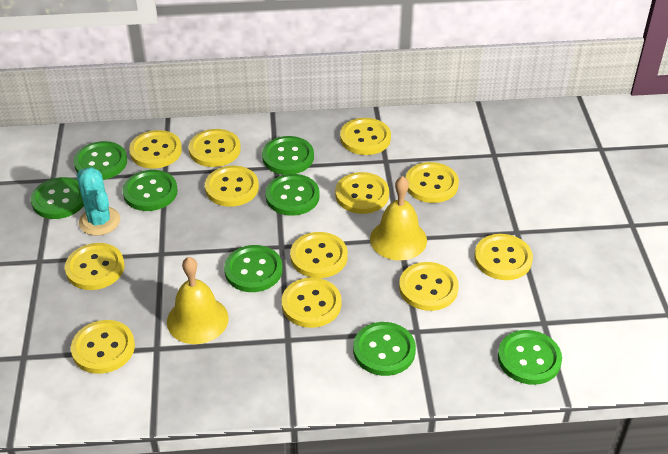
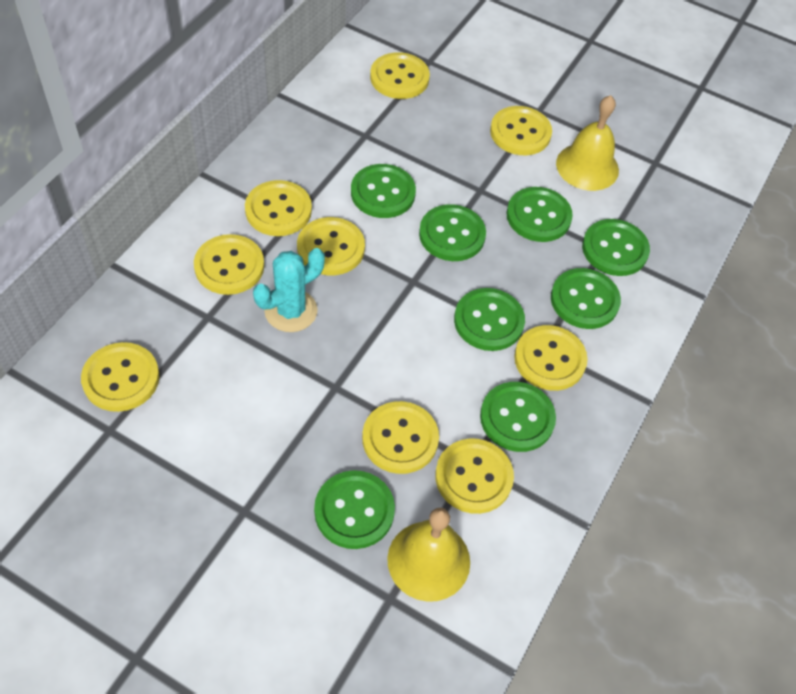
yellow button: 12 -> 9

